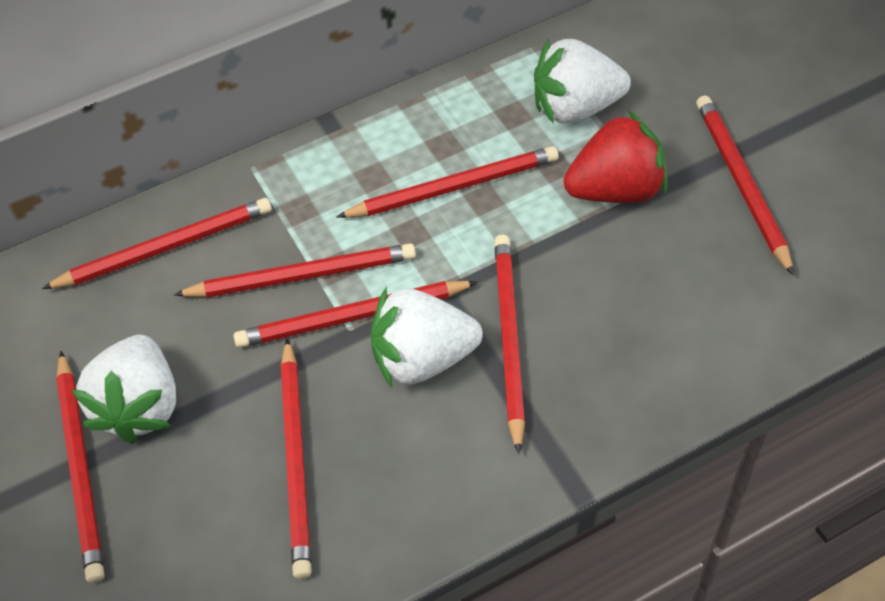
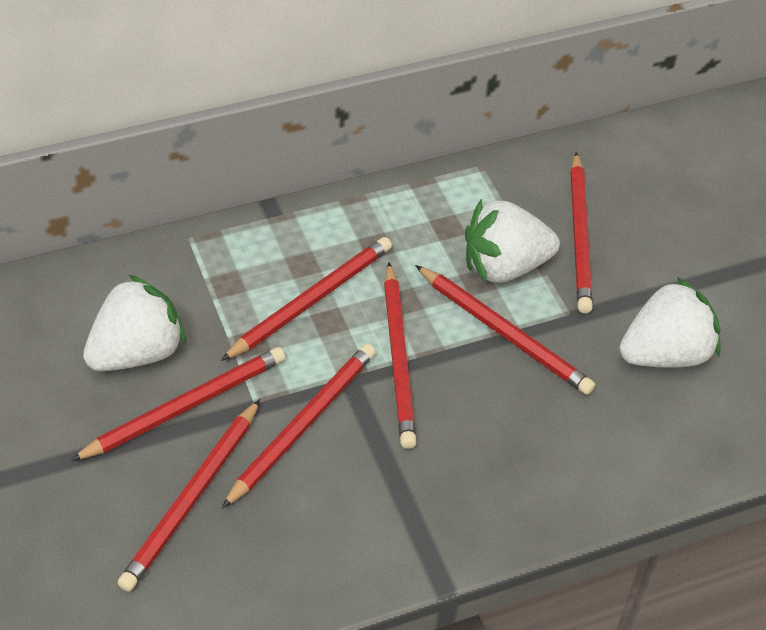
red pencil: 8 -> 7
red strawberry: 1 -> 0

